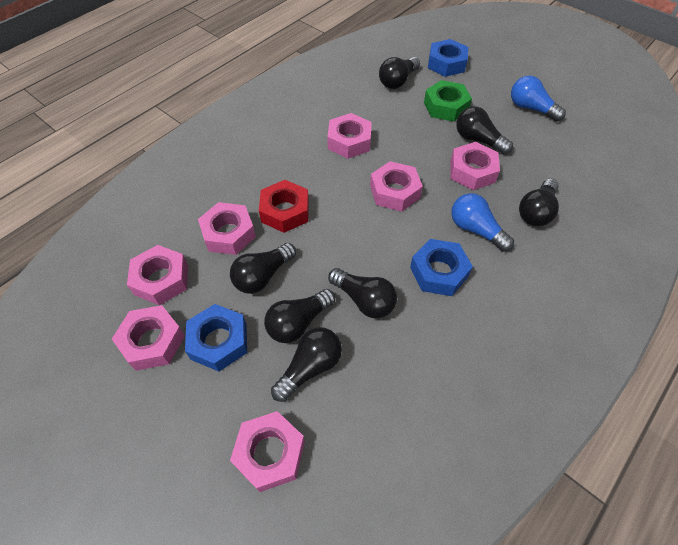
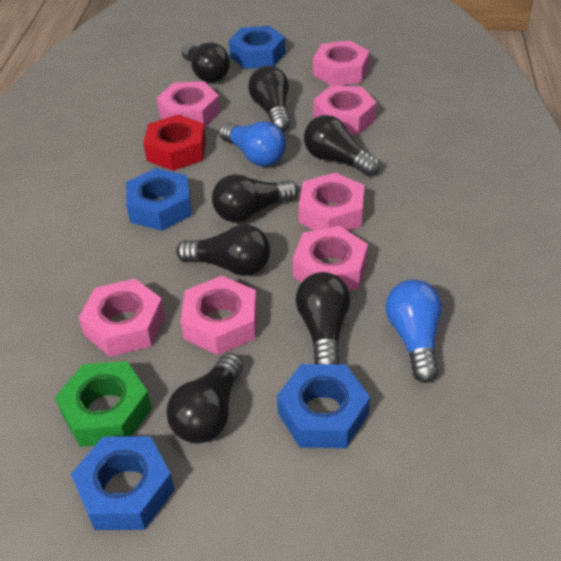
blue nut: 3 -> 4

